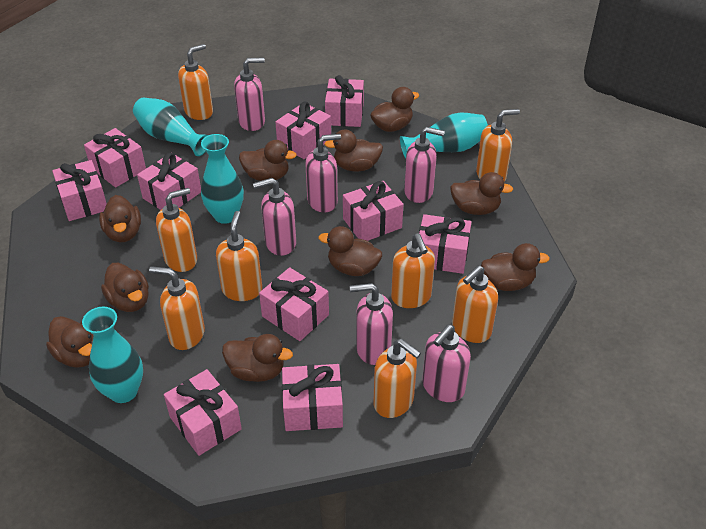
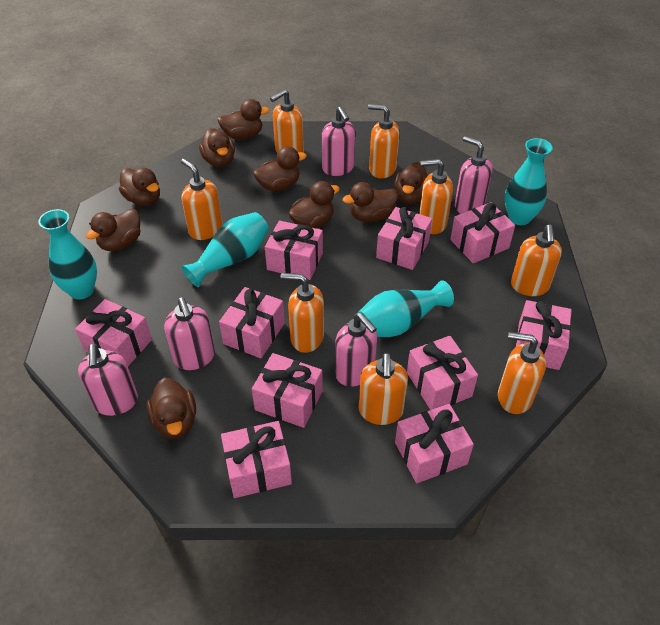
brown duck: 10 -> 9
pink soap dispenser: 6 -> 5

